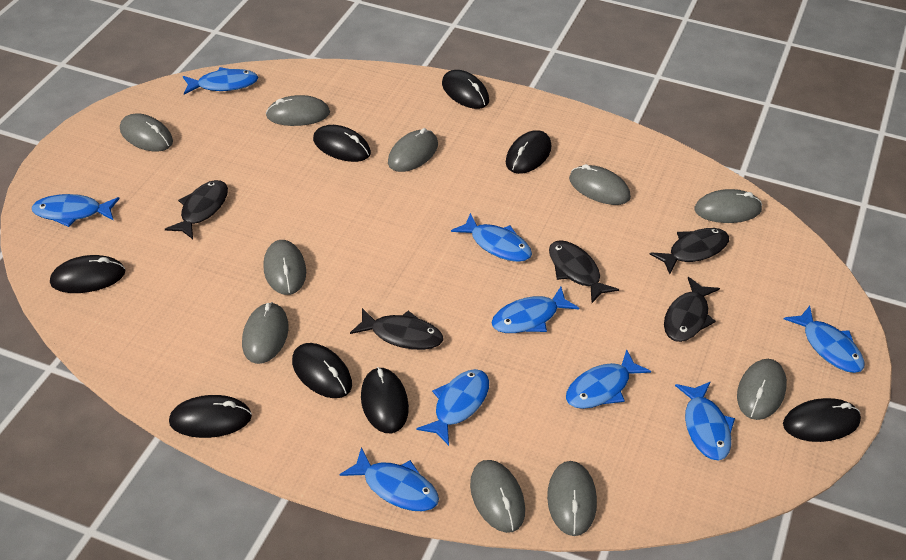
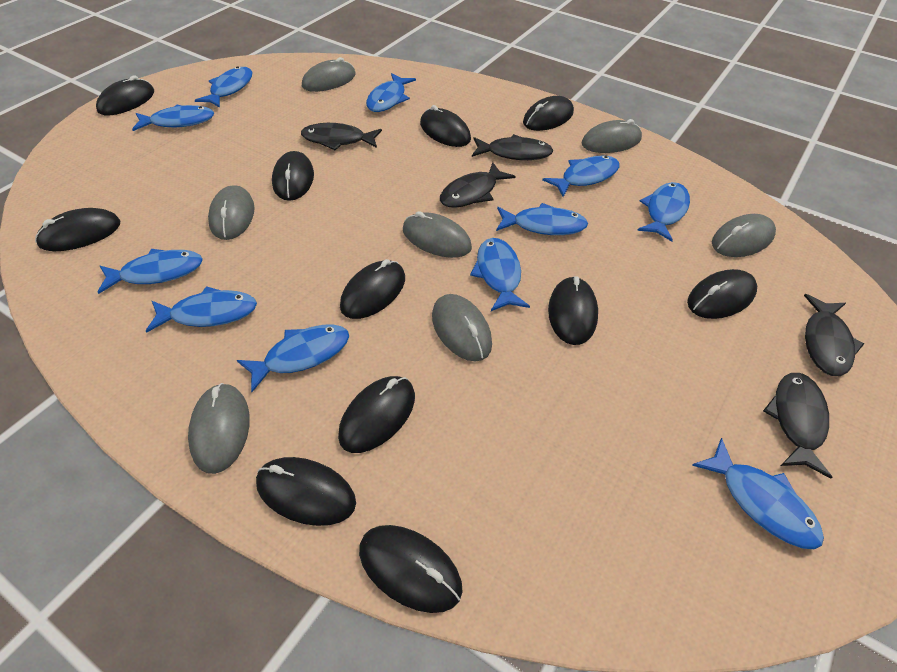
black mouse: 8 -> 11
blue fish: 9 -> 11
grey mouse: 10 -> 7

